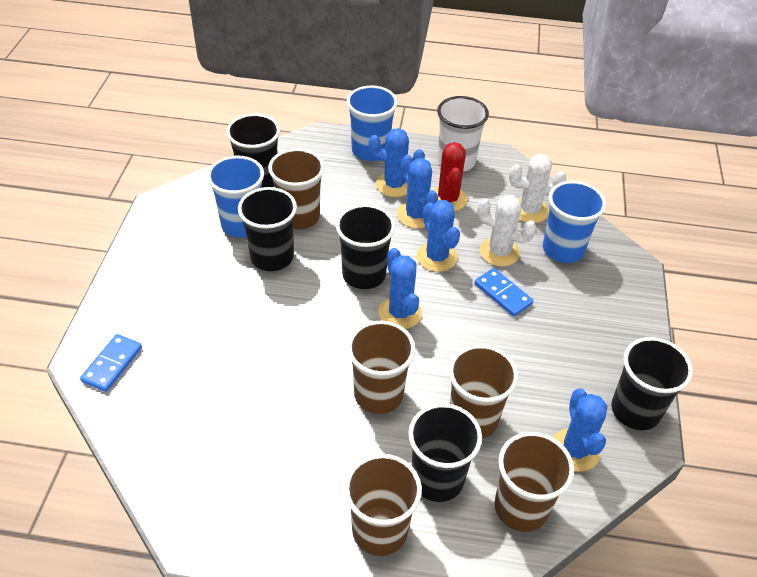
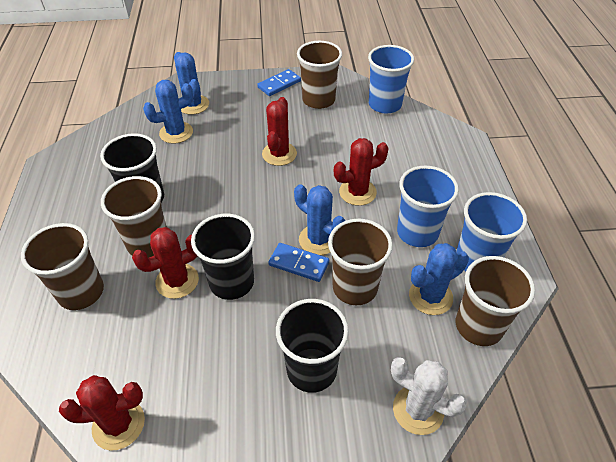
black cup: 5 -> 3
blue cactus: 5 -> 4
red cactus: 1 -> 4
white cactus: 2 -> 1
white cup: 1 -> 0

